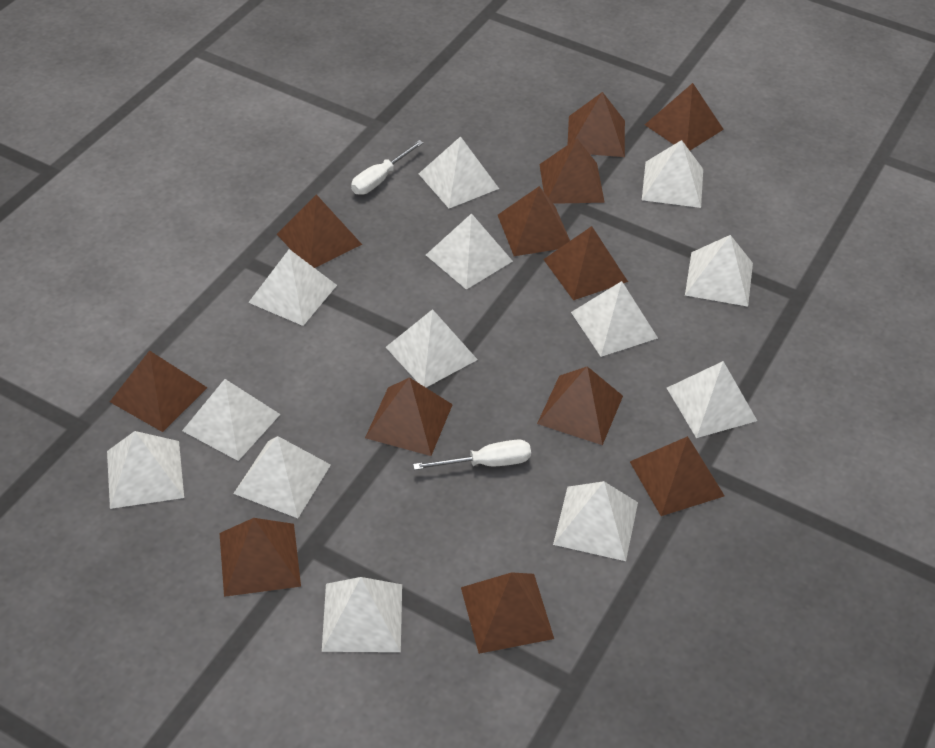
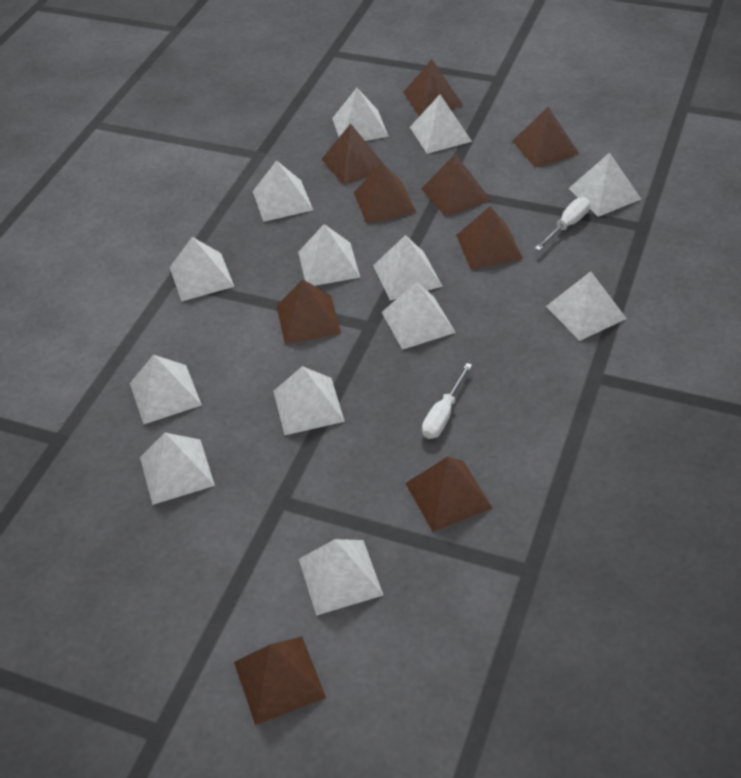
brown pyramid: 12 -> 9

